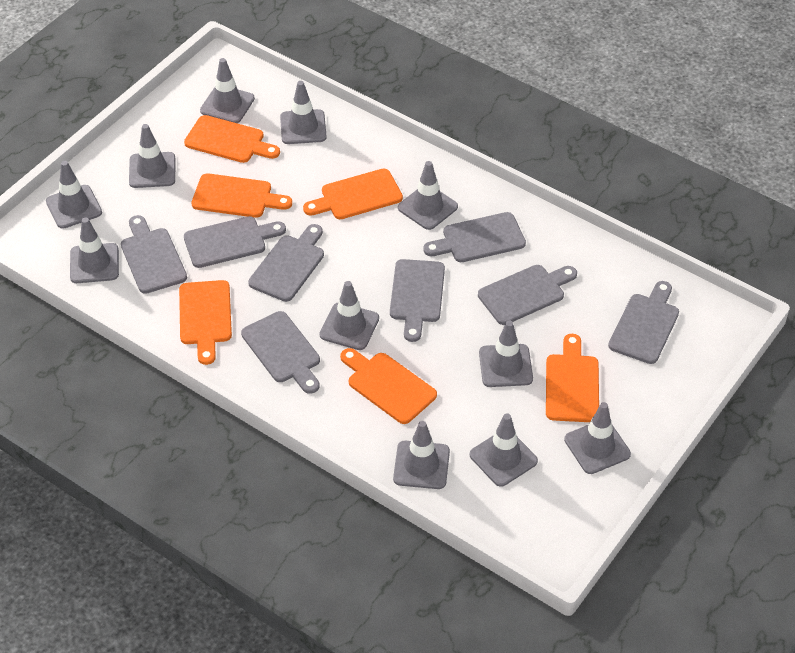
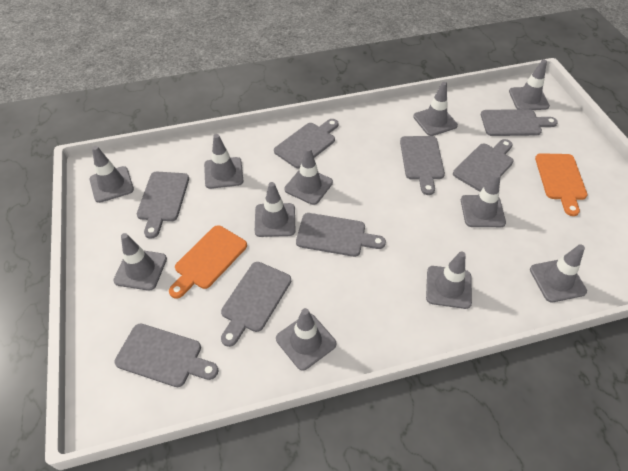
orange cutting board: 6 -> 2

